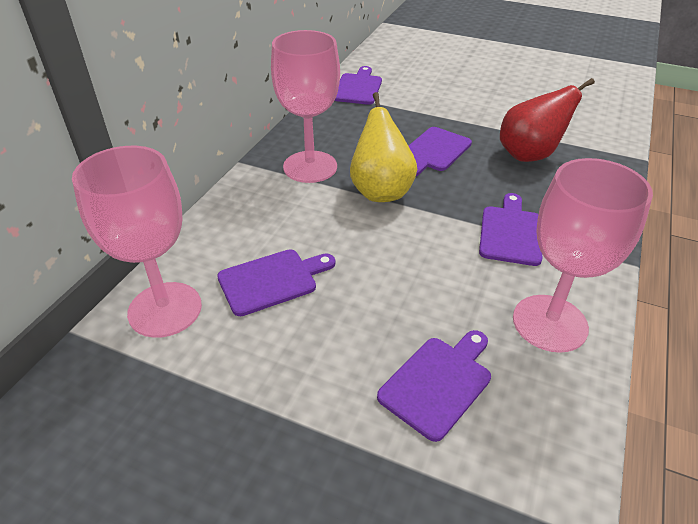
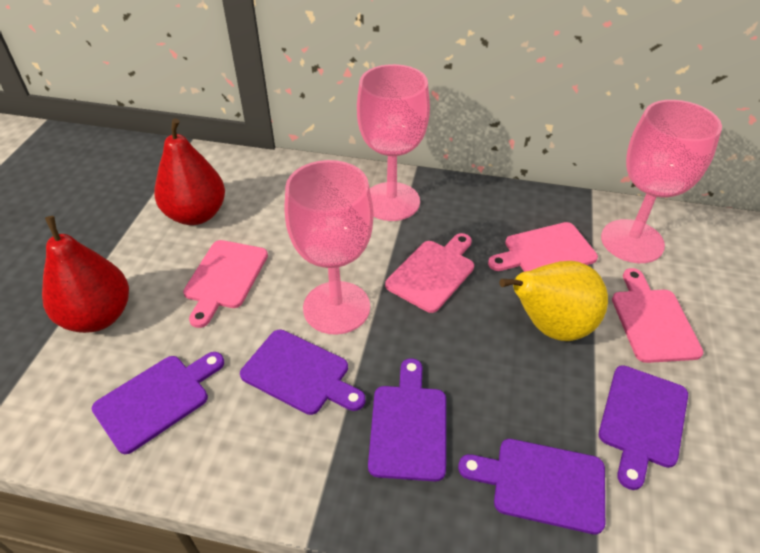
pink cutting board: 0 -> 4
red pear: 1 -> 2

